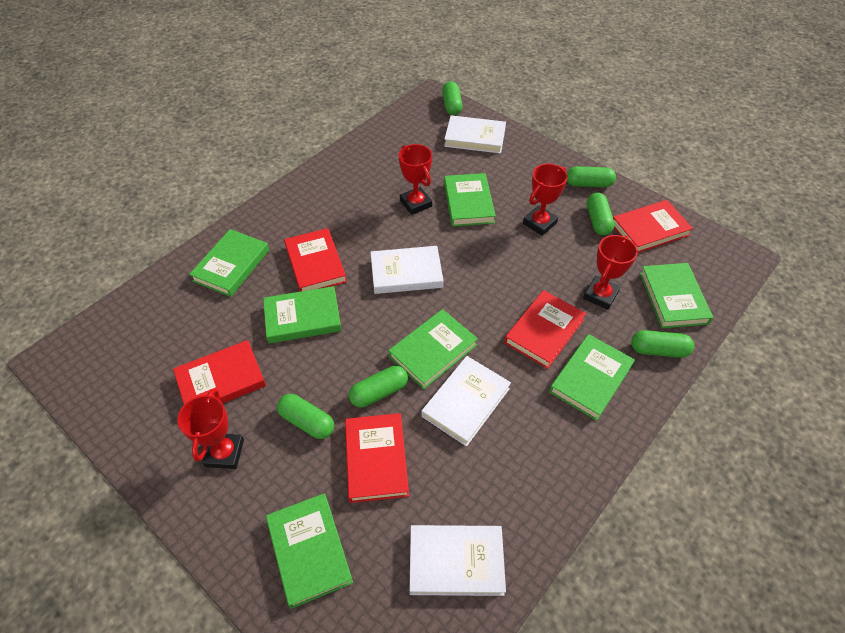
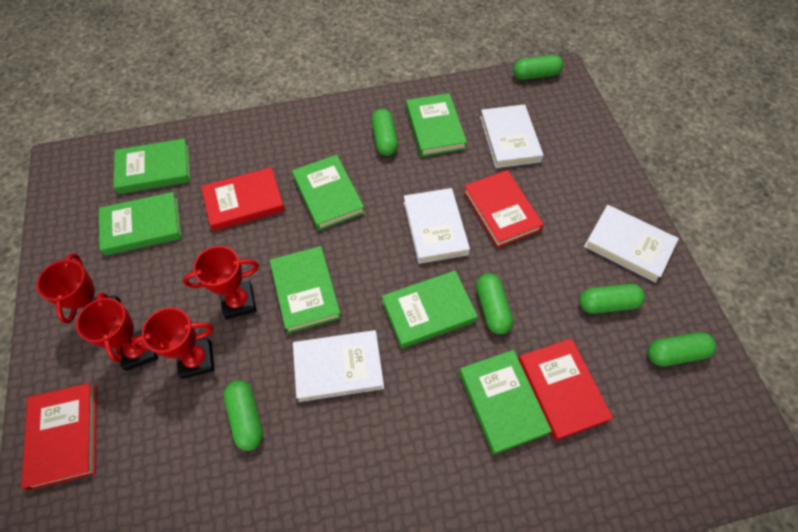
red book: 5 -> 4

